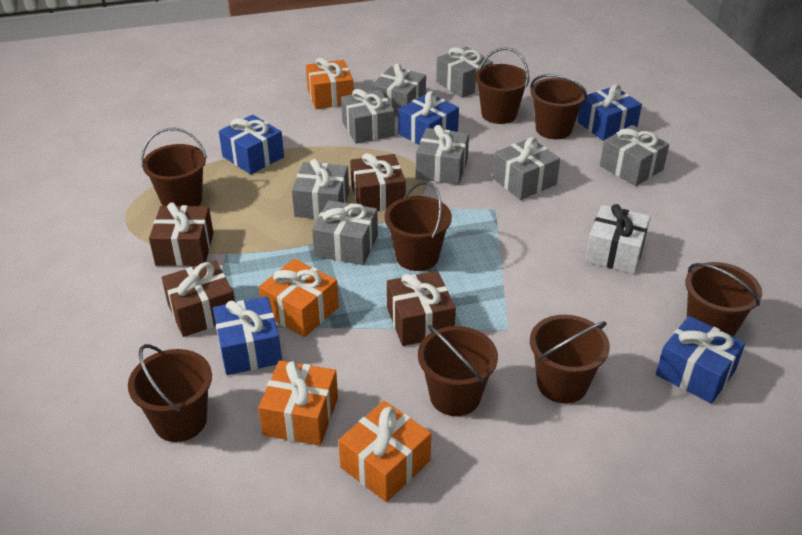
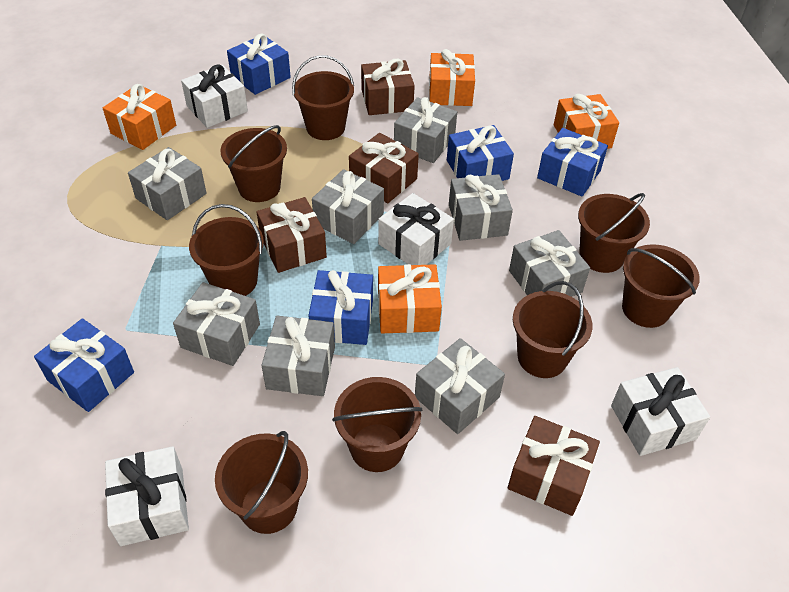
white gift: 1 -> 4

